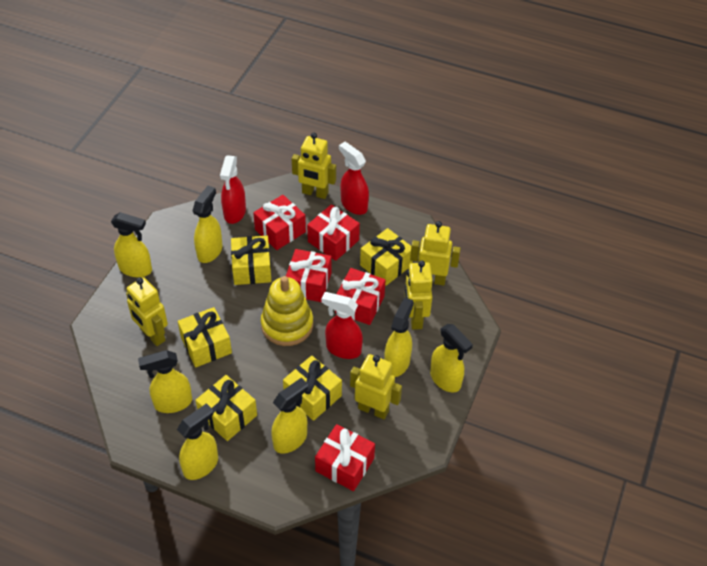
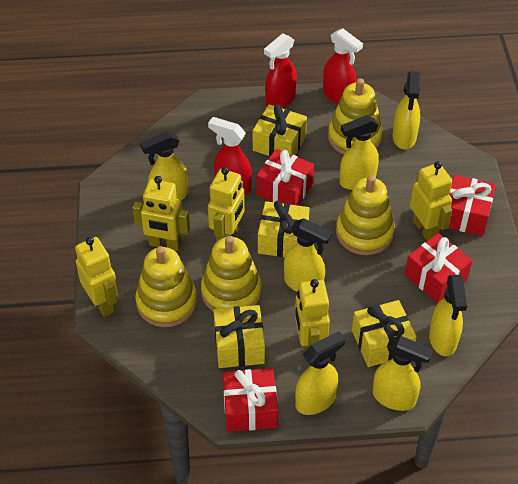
red gift: 5 -> 4
yellow gift: 5 -> 4
yellow stacking toy: 1 -> 4

